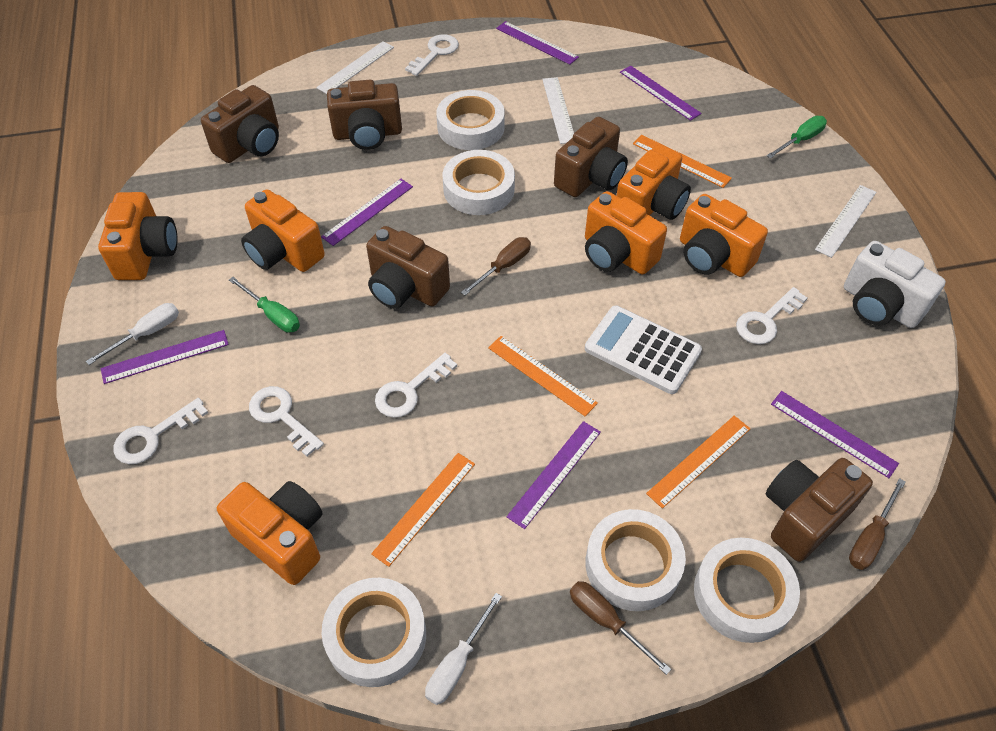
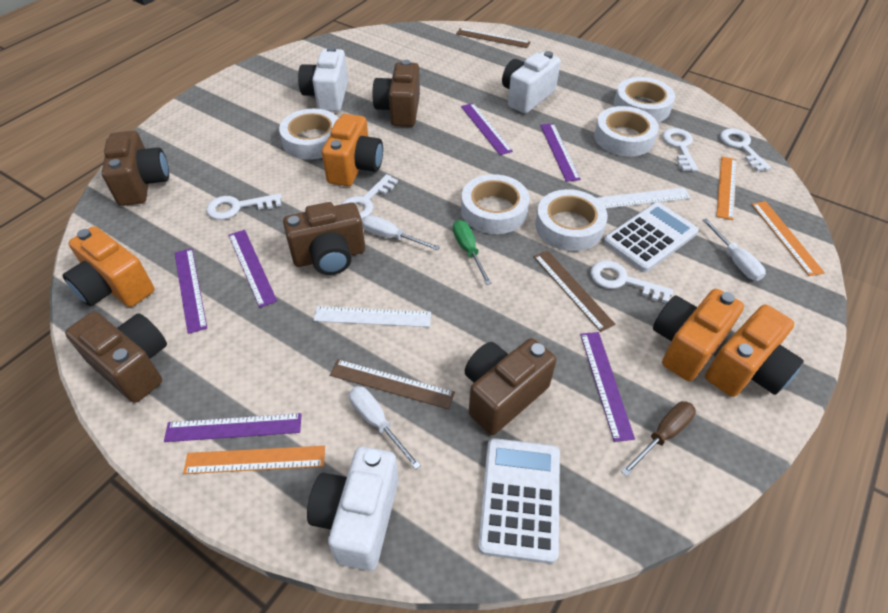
brown ruler: 0 -> 3
brown screwdriver: 3 -> 1
green screwdriver: 2 -> 1
orange camera: 6 -> 4
orange ruler: 4 -> 3
white calculator: 1 -> 2
white camera: 1 -> 3
white ruler: 3 -> 2
white screwdriver: 2 -> 3

